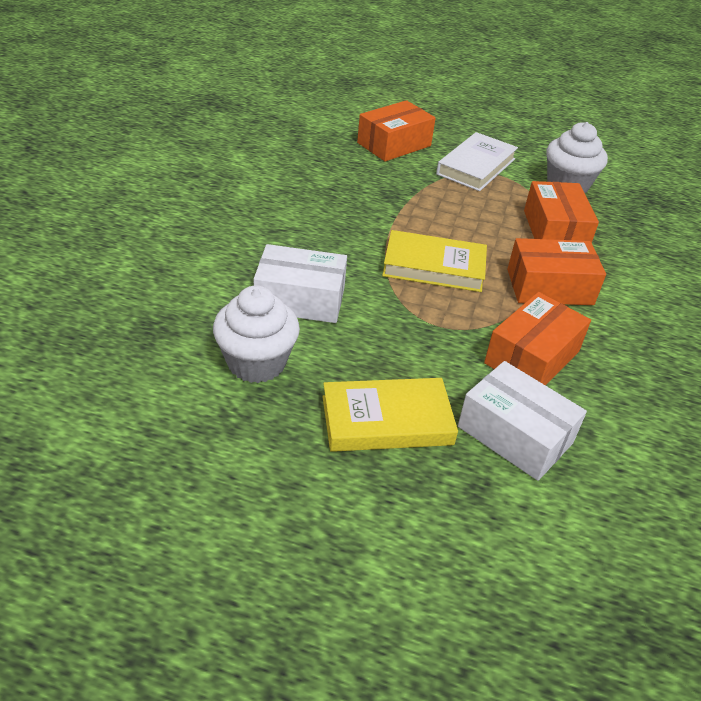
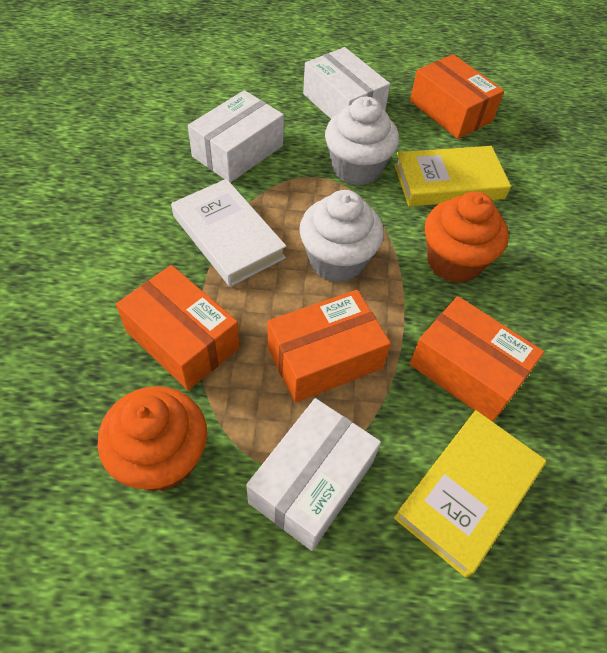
orange cupcake: 0 -> 2
white box: 2 -> 3

